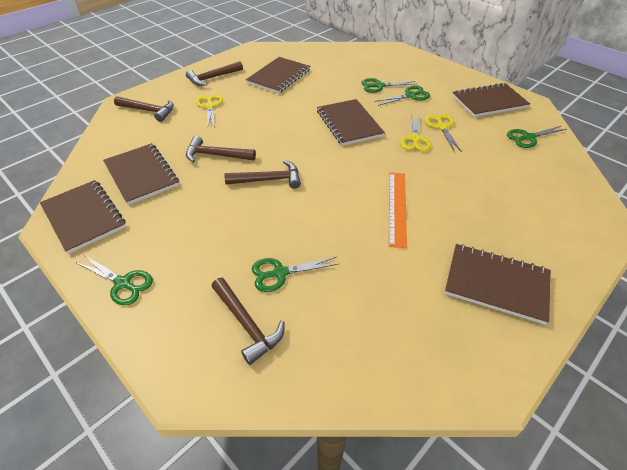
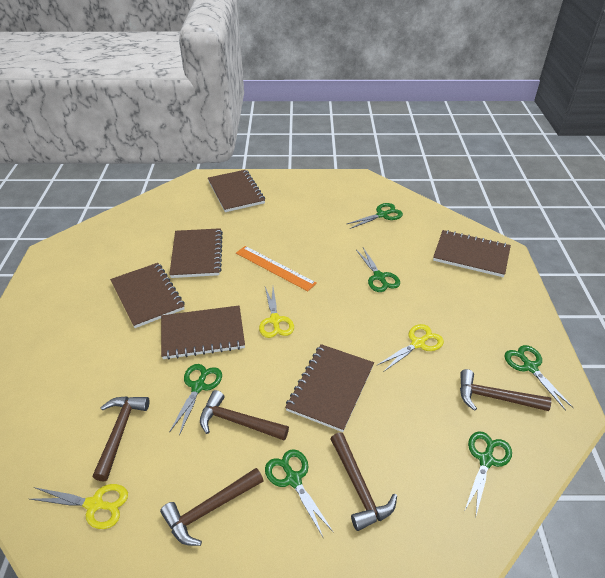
green scissors: 5 -> 6

